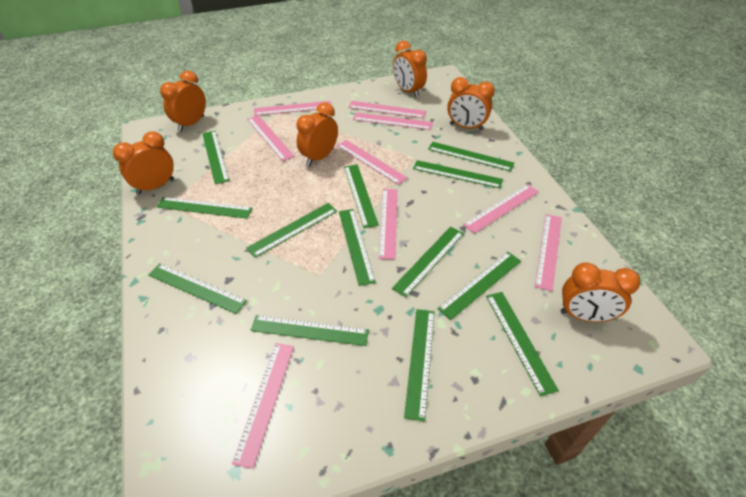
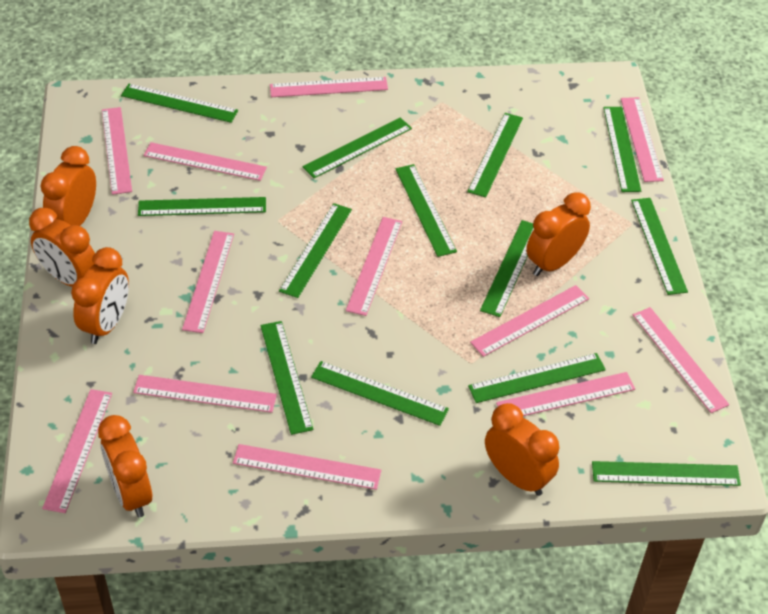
pink ruler: 9 -> 12

